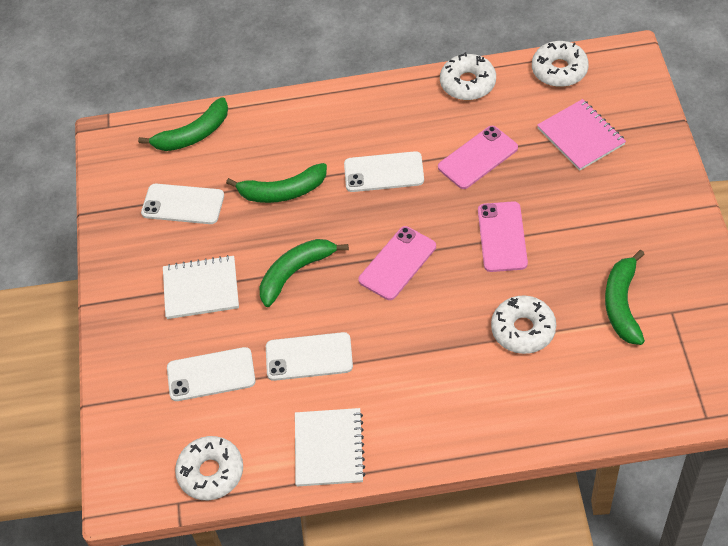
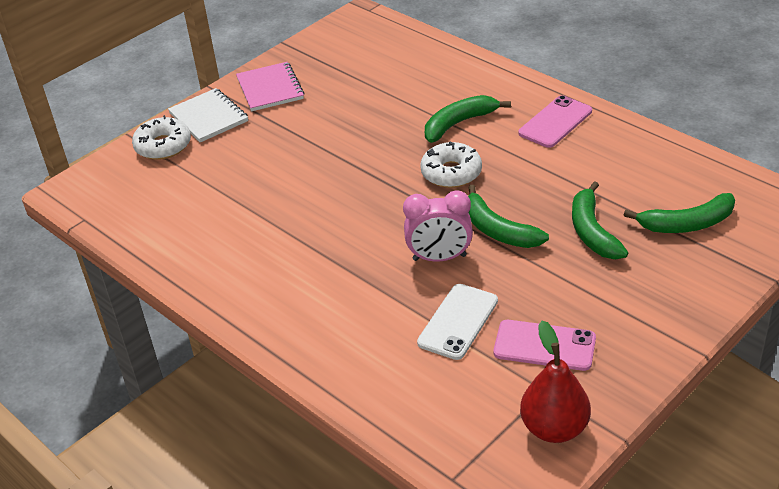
pink clock: 0 -> 1
pink phone: 3 -> 2
red pear: 0 -> 1
white donut: 4 -> 2
white notebook: 2 -> 1
white phone: 4 -> 1

